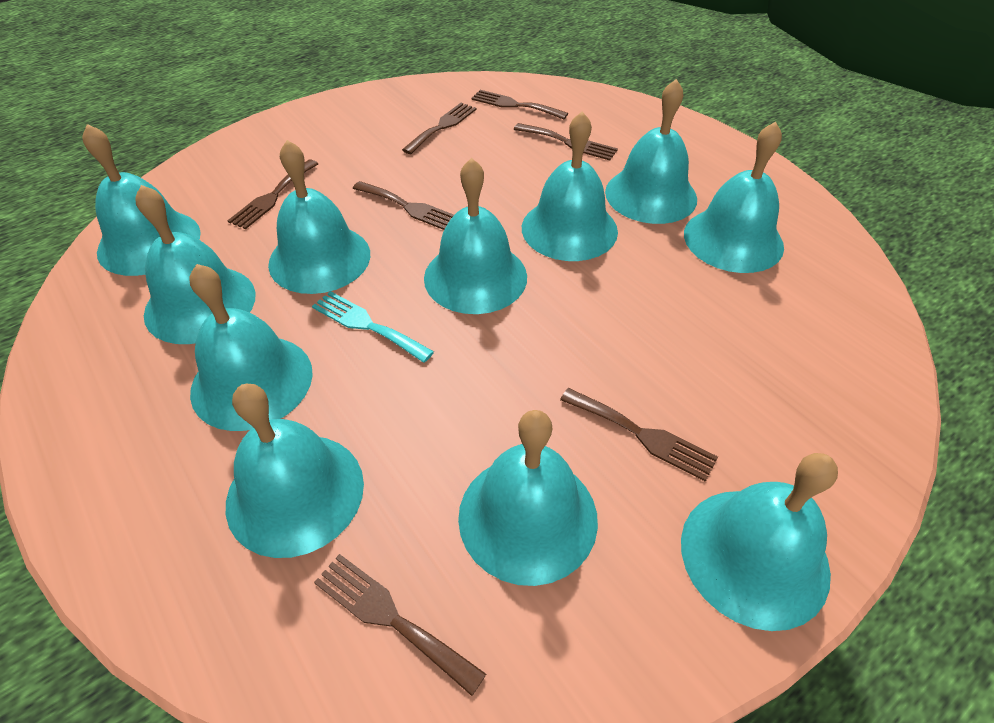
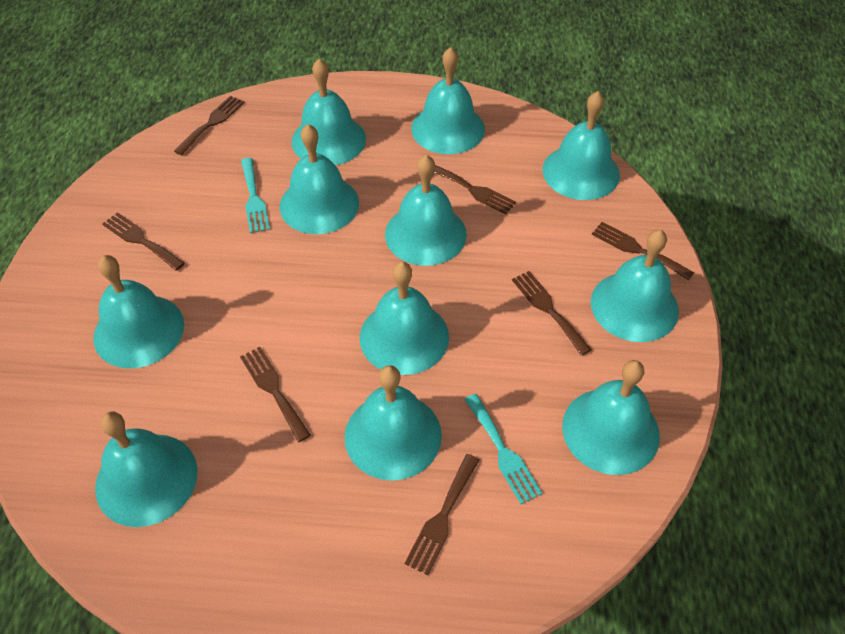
turquoise fork: 1 -> 2

